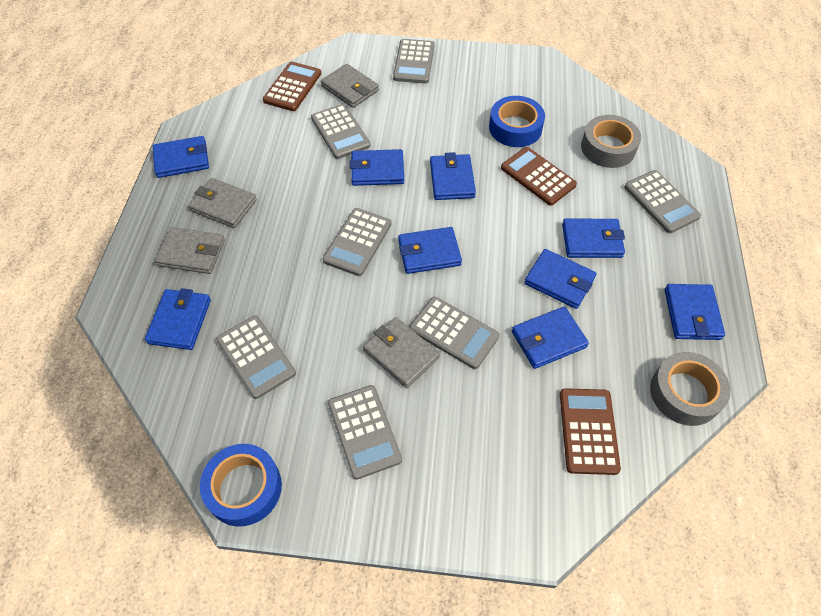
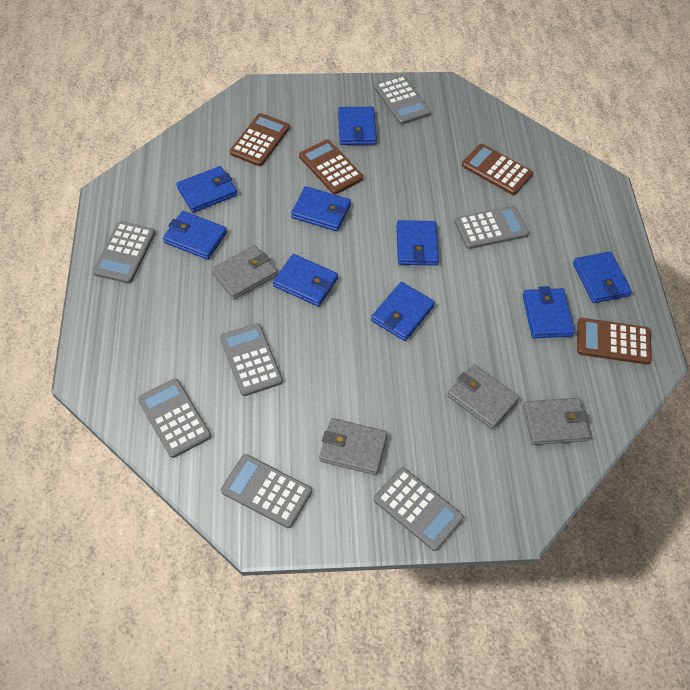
blue tape: 2 -> 0
brown calculator: 3 -> 4
grey tape: 2 -> 0

